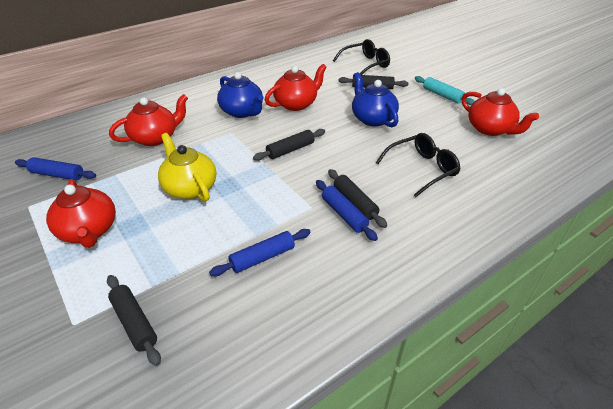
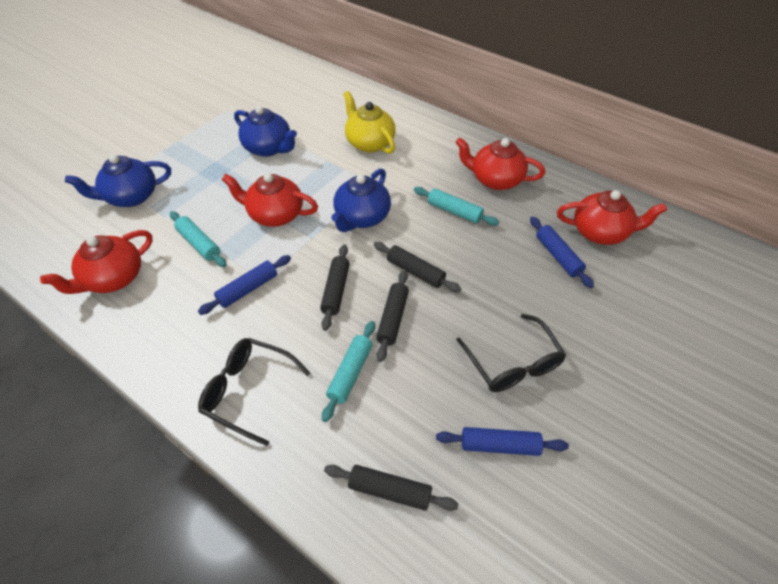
blue teapot: 2 -> 3
turquoise rolling pin: 1 -> 3

